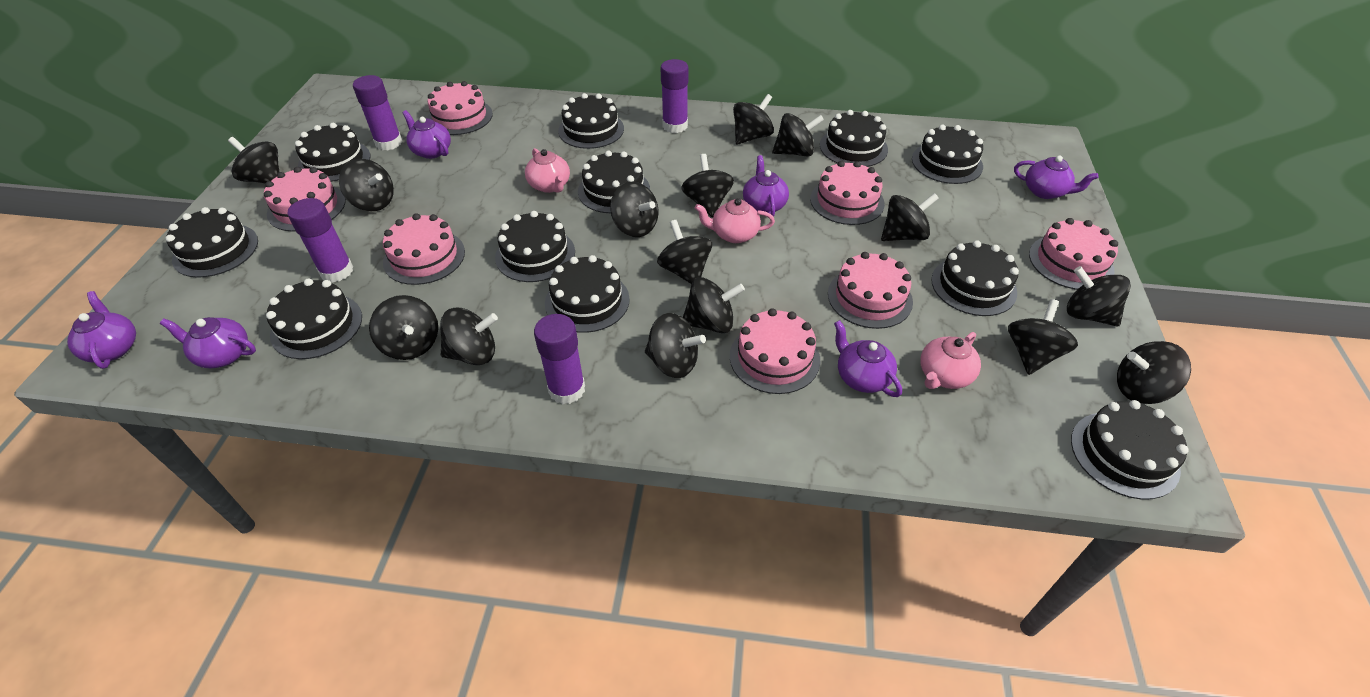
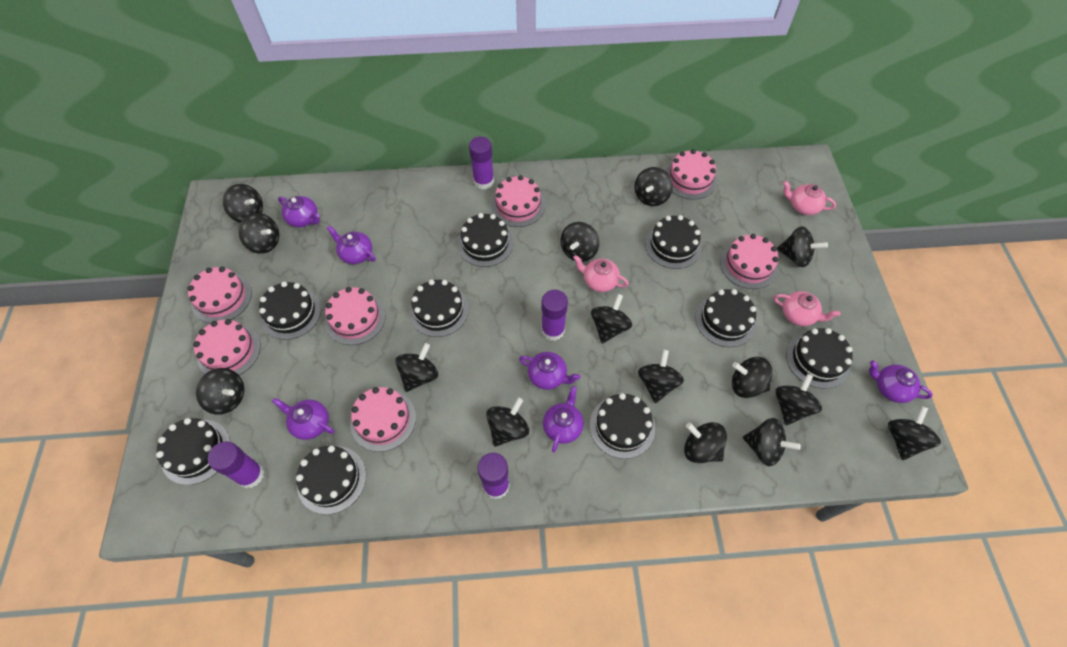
black cake: 11 -> 9

